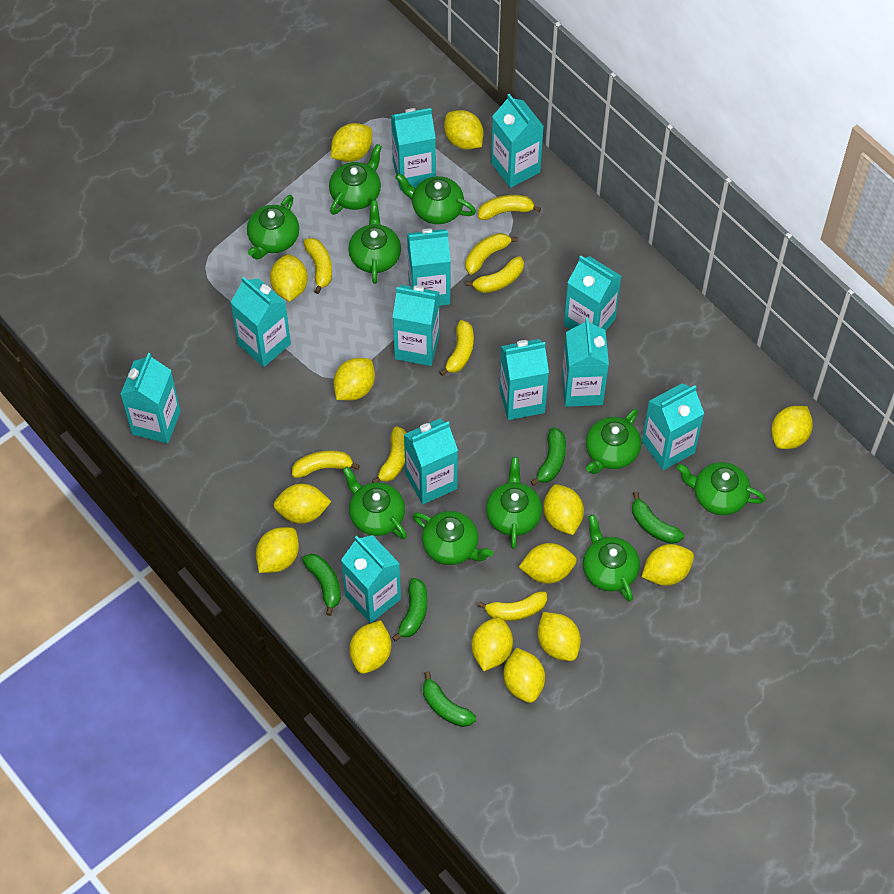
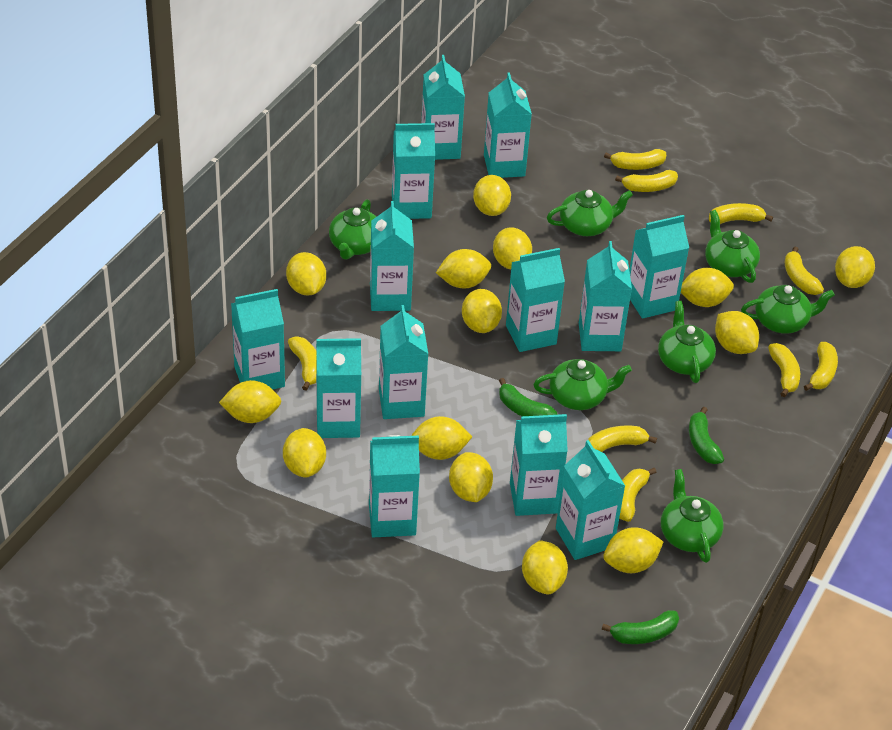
green banana: 5 -> 3
green teapot: 10 -> 7
turquoise carton: 12 -> 13
yellow banana: 8 -> 9

